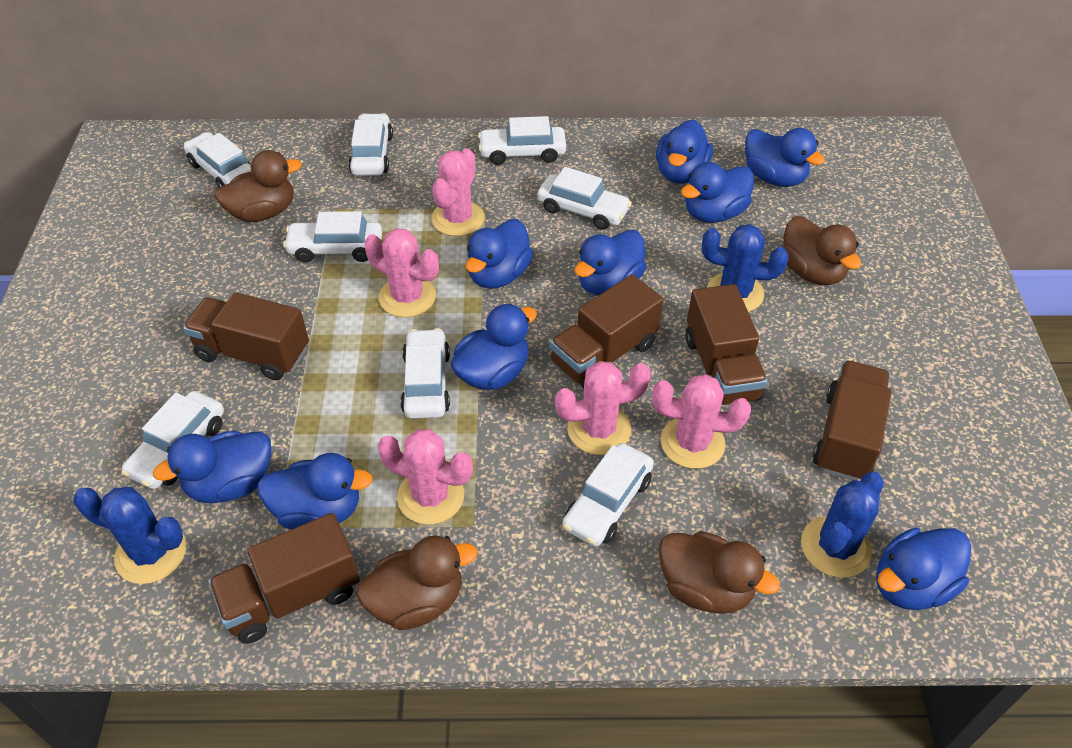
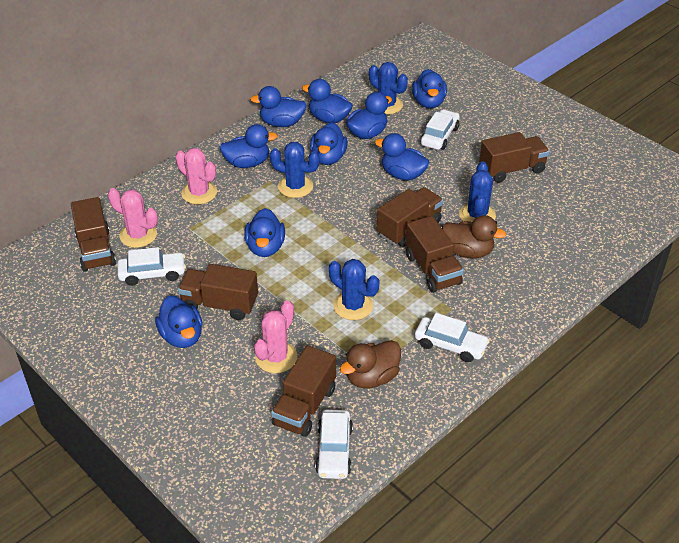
blue cactus: 3 -> 4
brown duck: 4 -> 2
brown truck: 5 -> 6
pink cactus: 5 -> 3
white car: 8 -> 4

